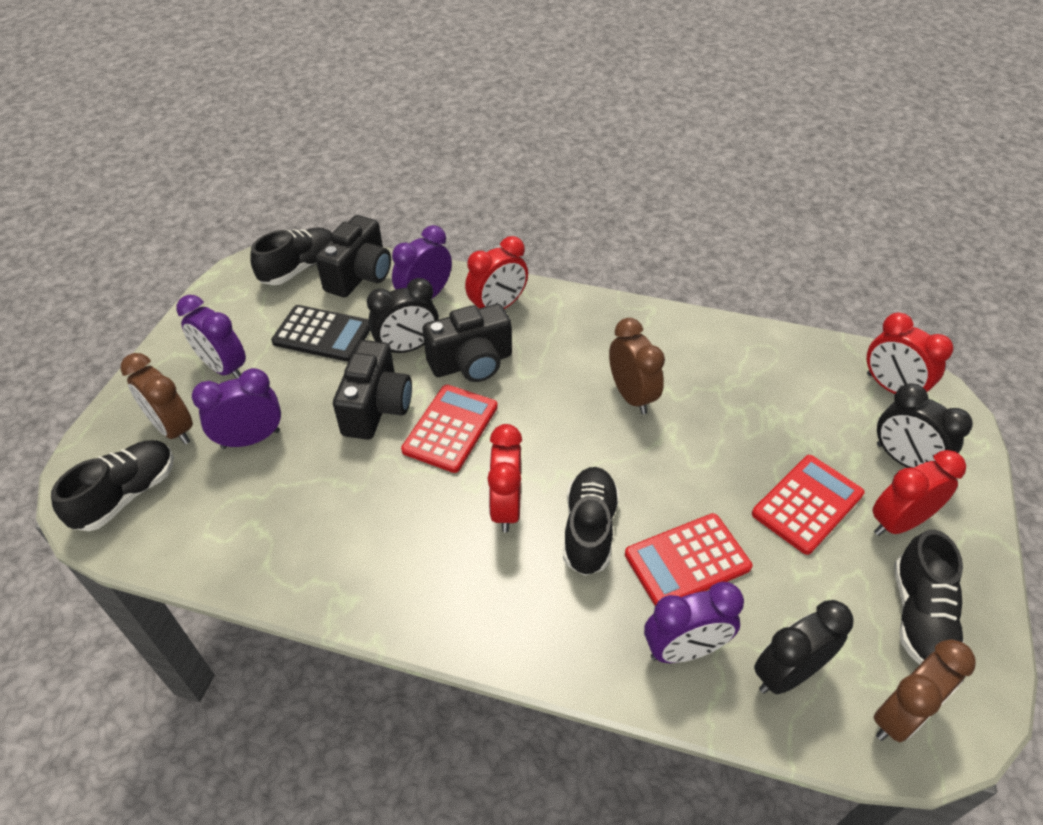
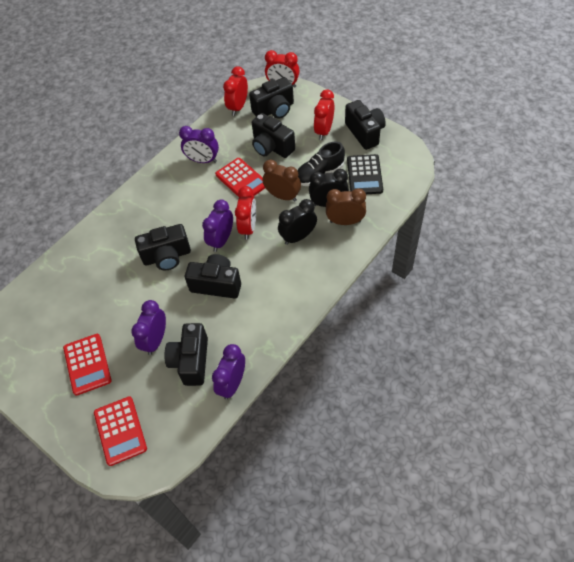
black camera: 3 -> 6
black clock: 3 -> 2
black shoe: 4 -> 1
brown clock: 3 -> 2

